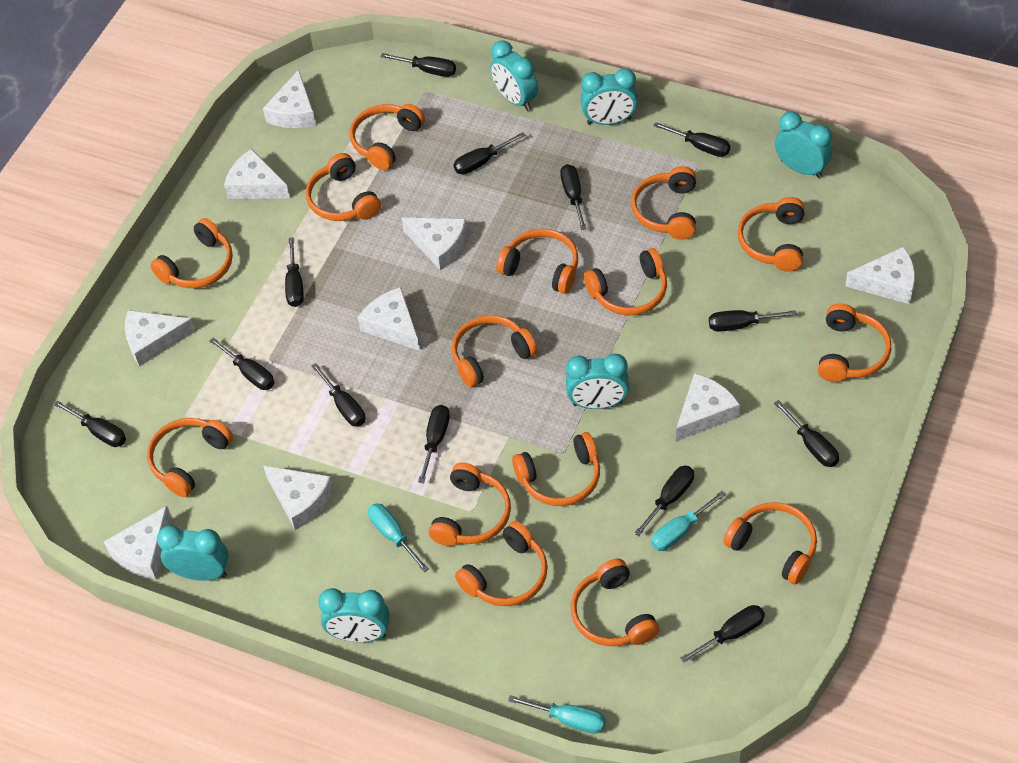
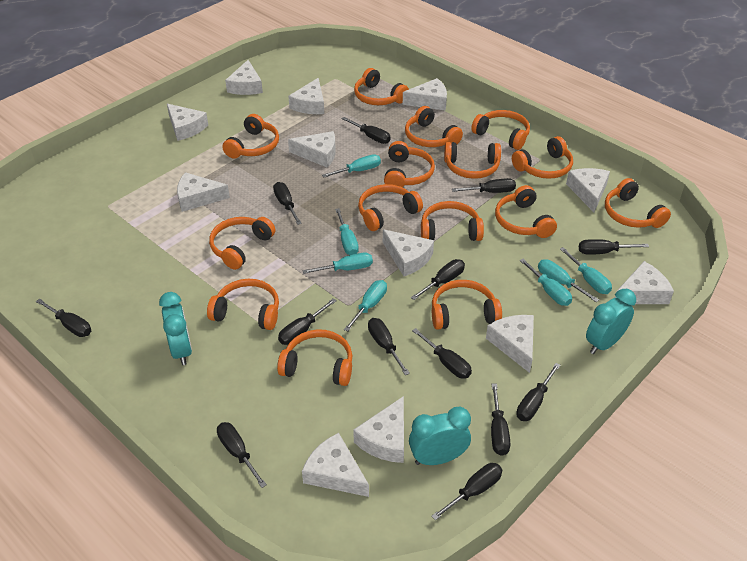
turquoise clock: 6 -> 3
turquoise screwdriver: 3 -> 7
white cheese: 9 -> 12

